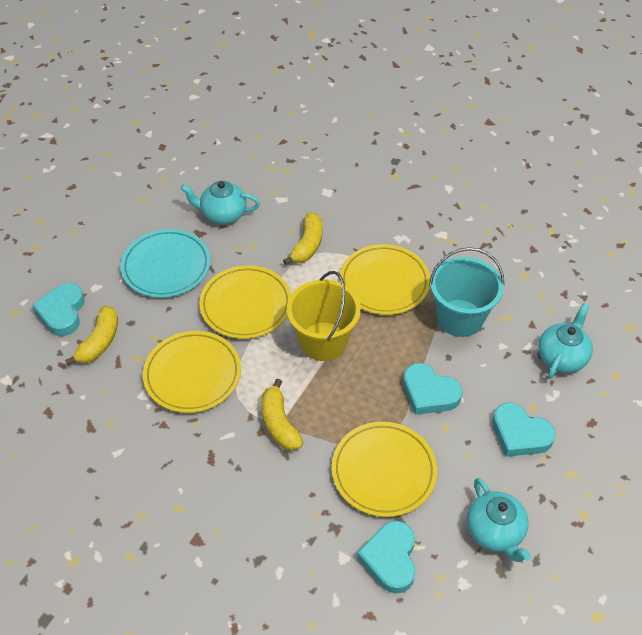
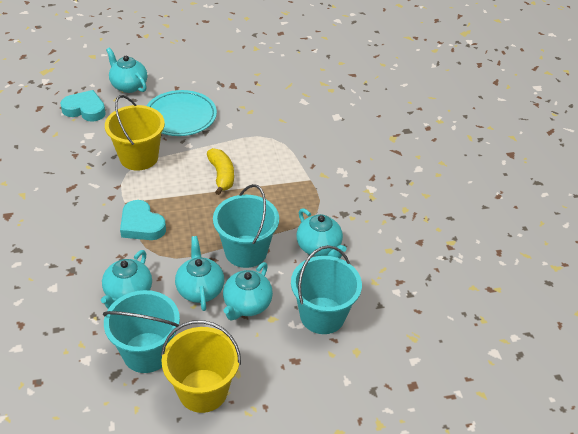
turquoise bucket: 1 -> 3
turquoise heart: 4 -> 2
turquoise teapot: 3 -> 5
yellow banana: 3 -> 1
yellow bucket: 1 -> 2
yellow plate: 4 -> 0

